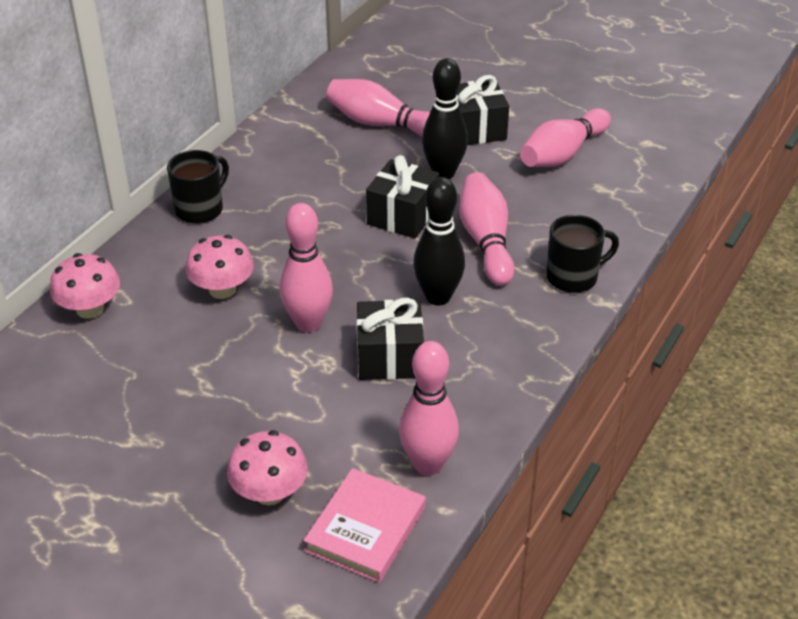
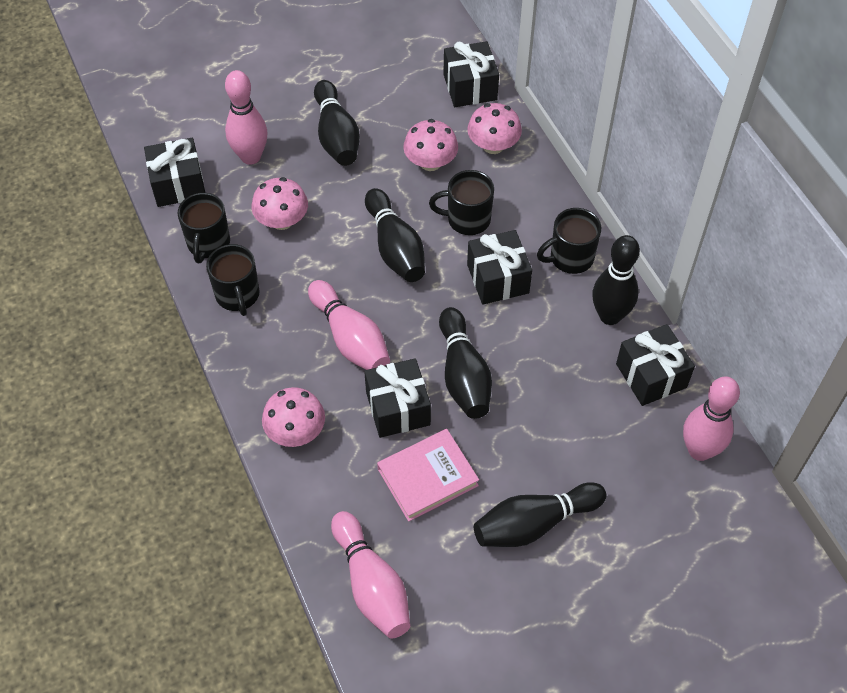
black bowling pin: 2 -> 5
black gift: 3 -> 5
black mug: 2 -> 4
pink bowling pin: 5 -> 4
pink mushroom: 3 -> 4

